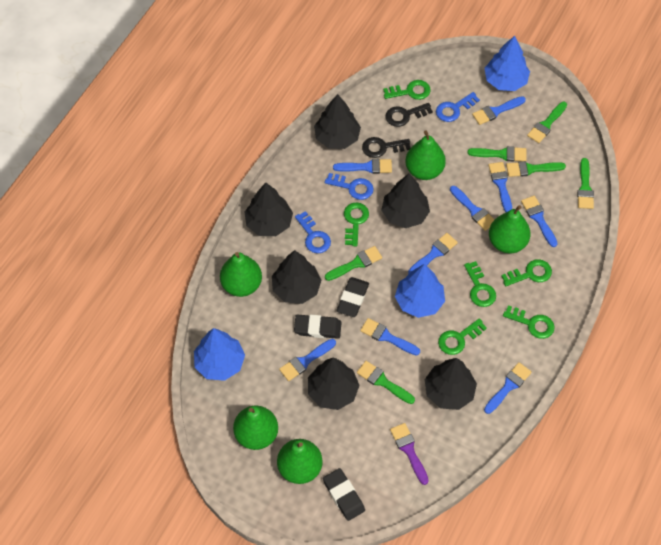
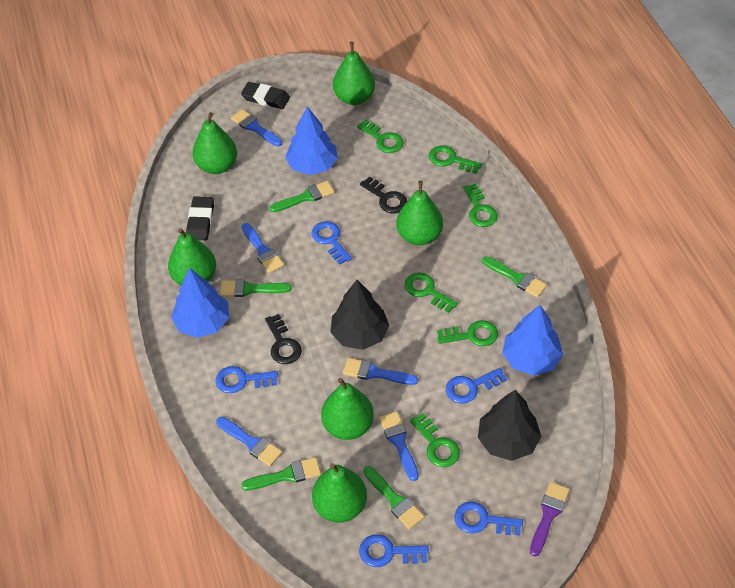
black eraser: 3 -> 2
black tree: 6 -> 2
blue brush: 9 -> 5
blue key: 3 -> 5
green brush: 6 -> 5
green pear: 5 -> 6

